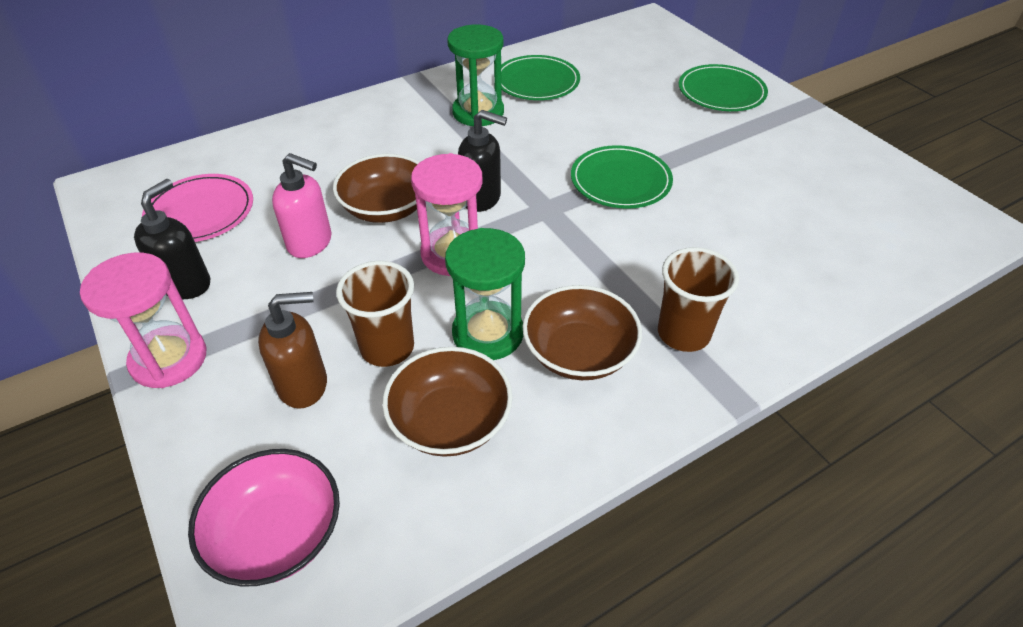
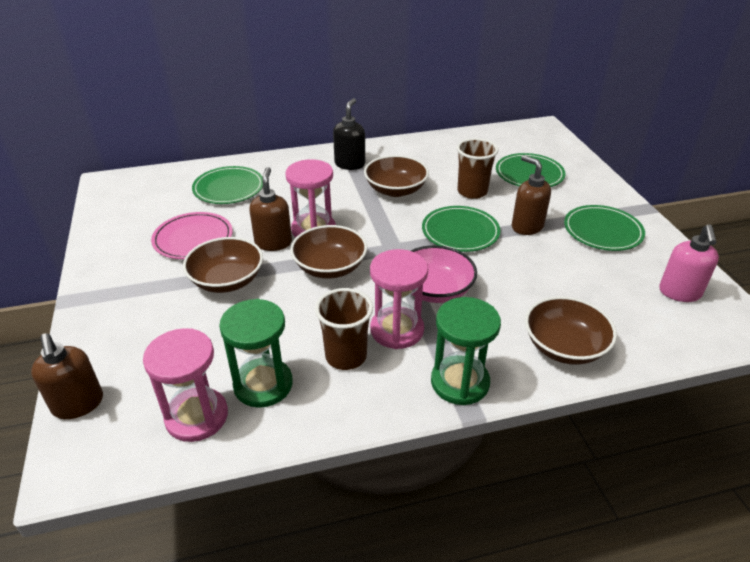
black soap dispenser: 2 -> 1
brown bowl: 3 -> 4
brown soap dispenser: 1 -> 3
green plate: 3 -> 4
pink hourglass: 2 -> 3

